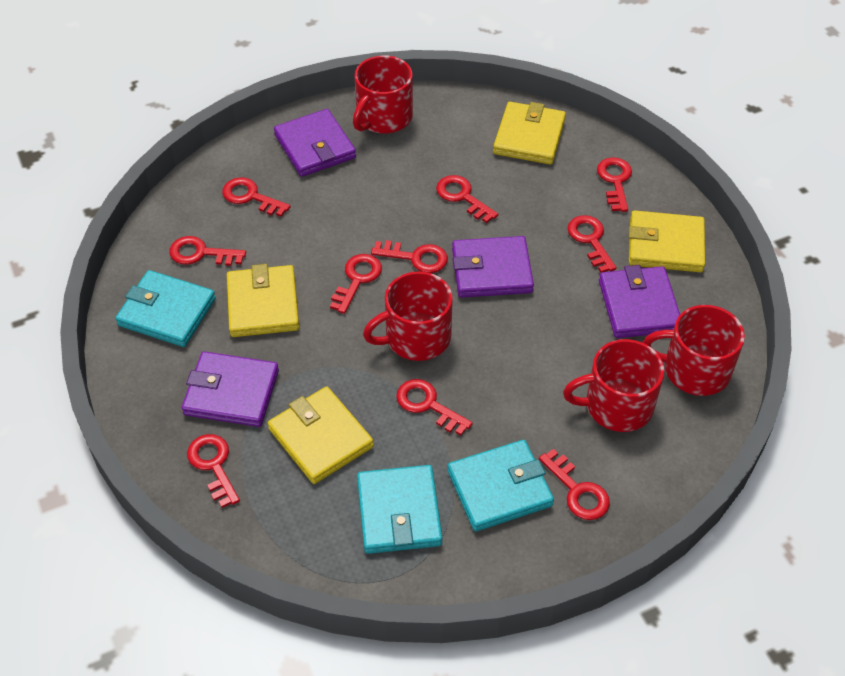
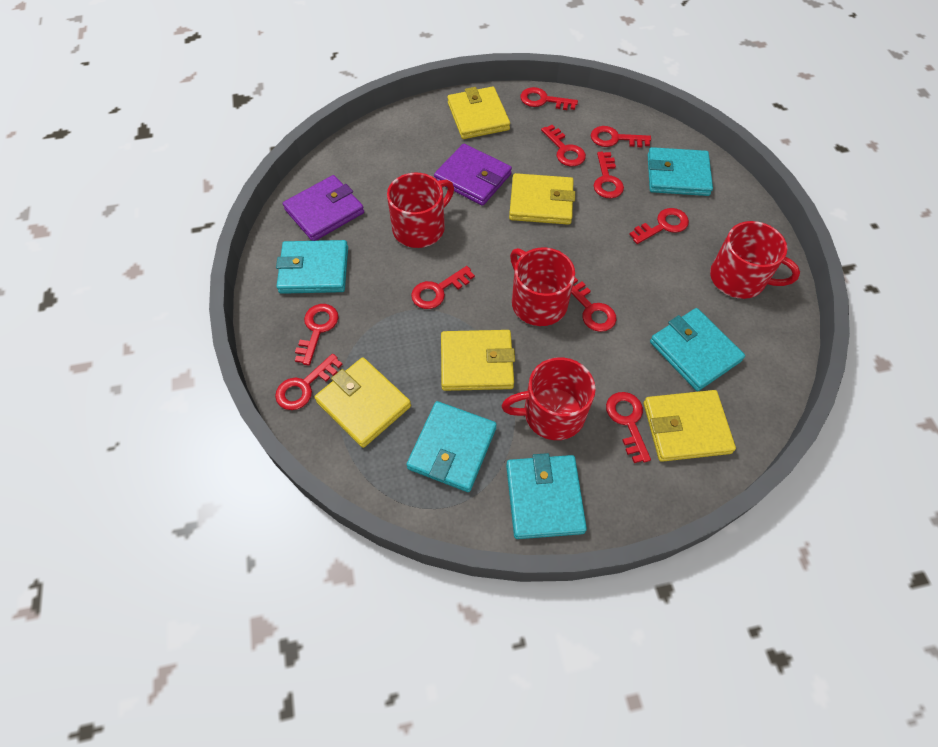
purple wallet: 4 -> 2
turquoise wallet: 3 -> 5
yellow wallet: 4 -> 5

